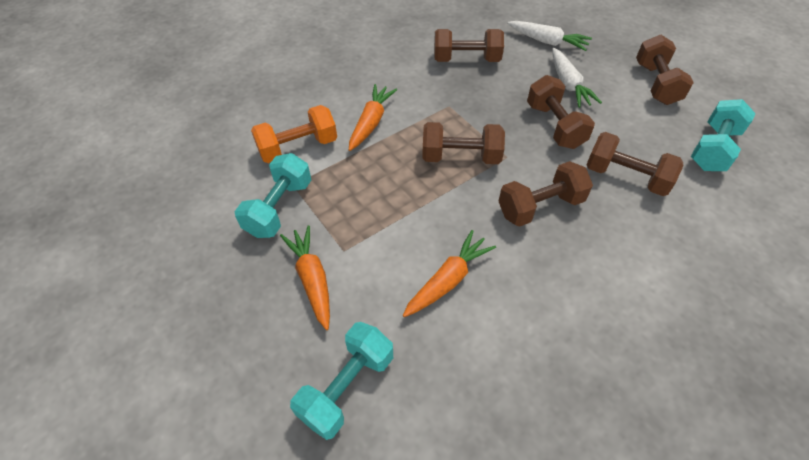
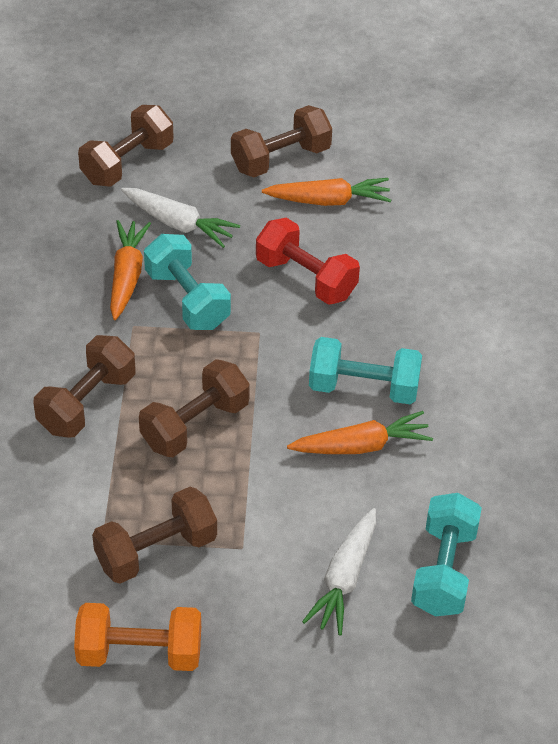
brown dumbbell: 6 -> 5
red dumbbell: 0 -> 1

